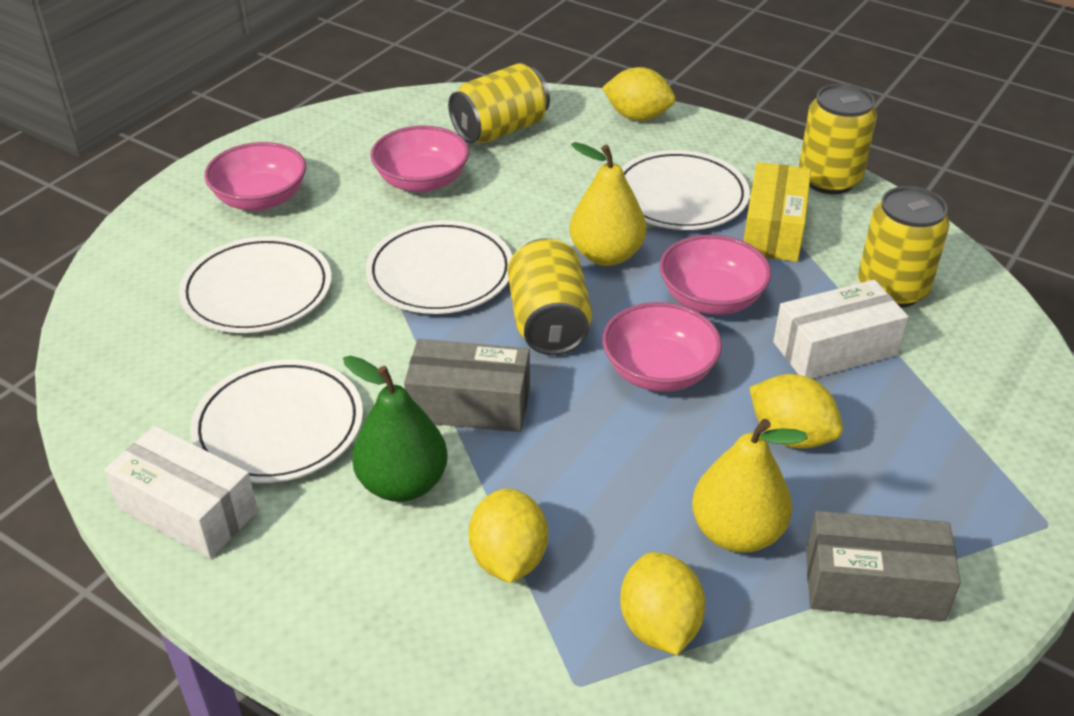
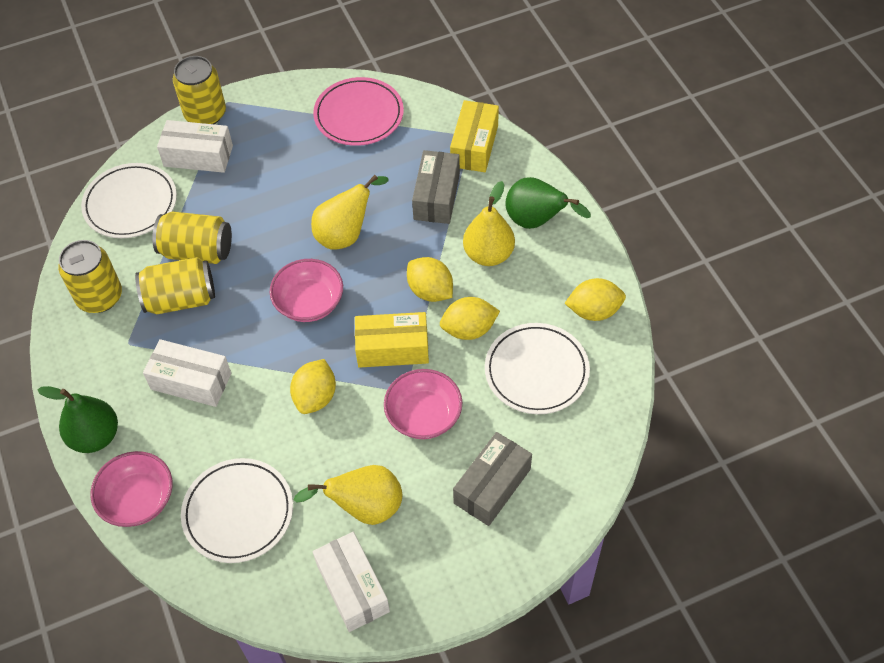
green pear: 1 -> 2
pink bowl: 4 -> 3
pink plate: 0 -> 1
white box: 2 -> 3
white plate: 4 -> 3
yellow box: 1 -> 2
yellow pear: 2 -> 3

